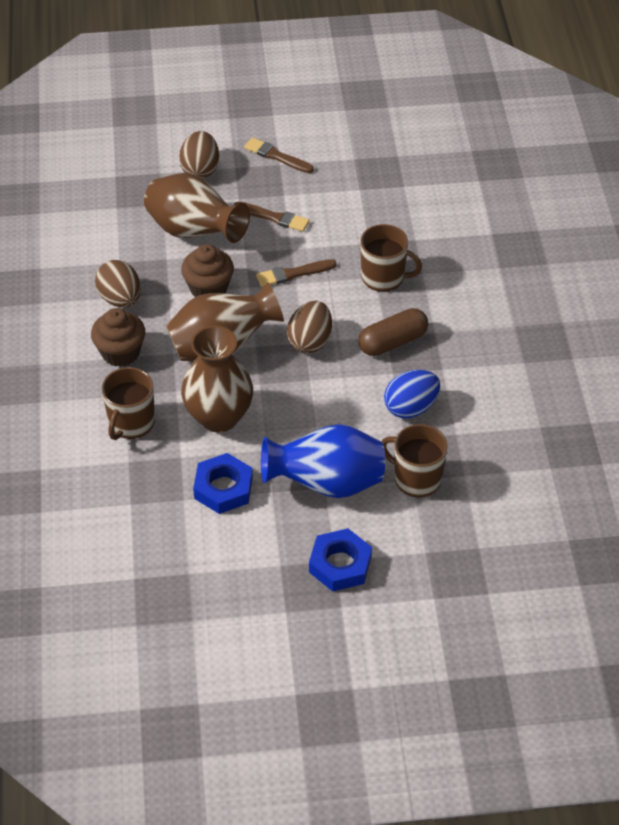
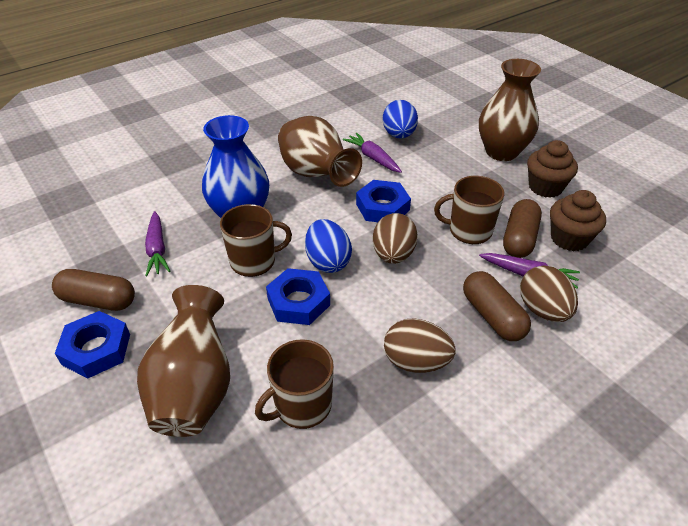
blue egg: 1 -> 2
blue nut: 2 -> 3
brown brush: 3 -> 0
brown capsule: 1 -> 3
purple carrot: 0 -> 3

